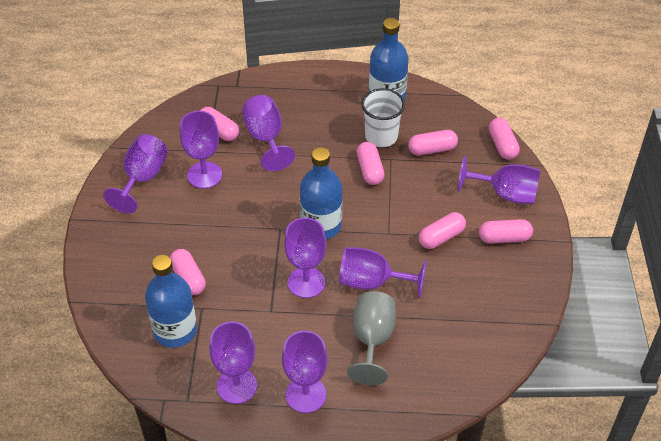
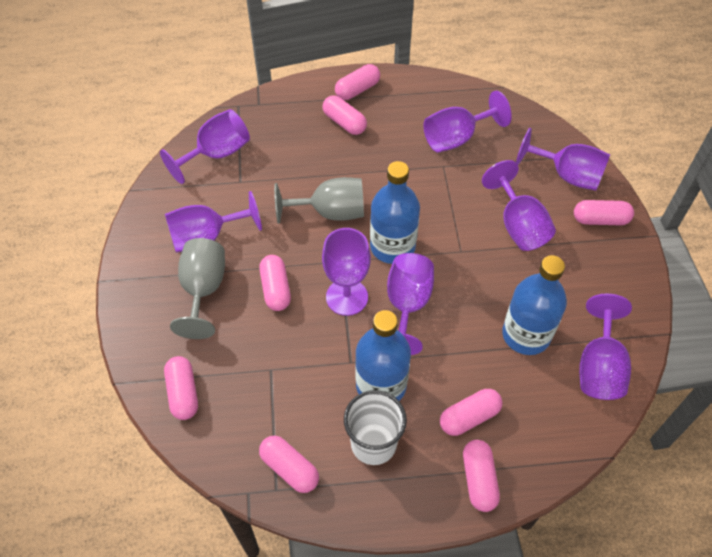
grey goblet: 1 -> 2
pink capsule: 7 -> 8

